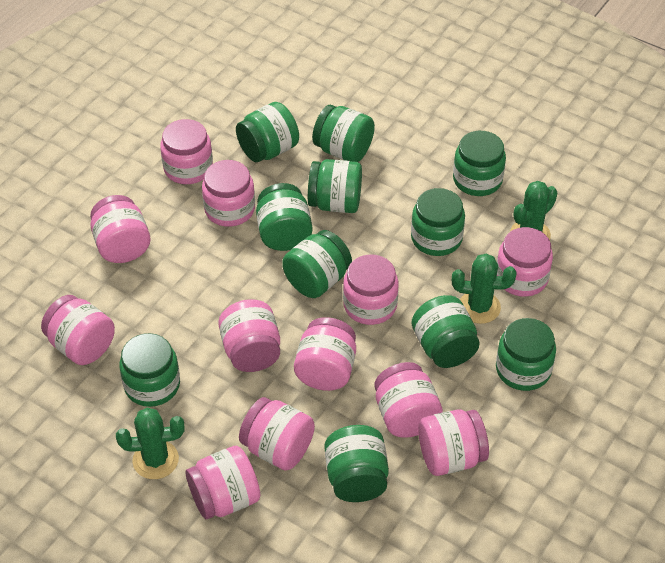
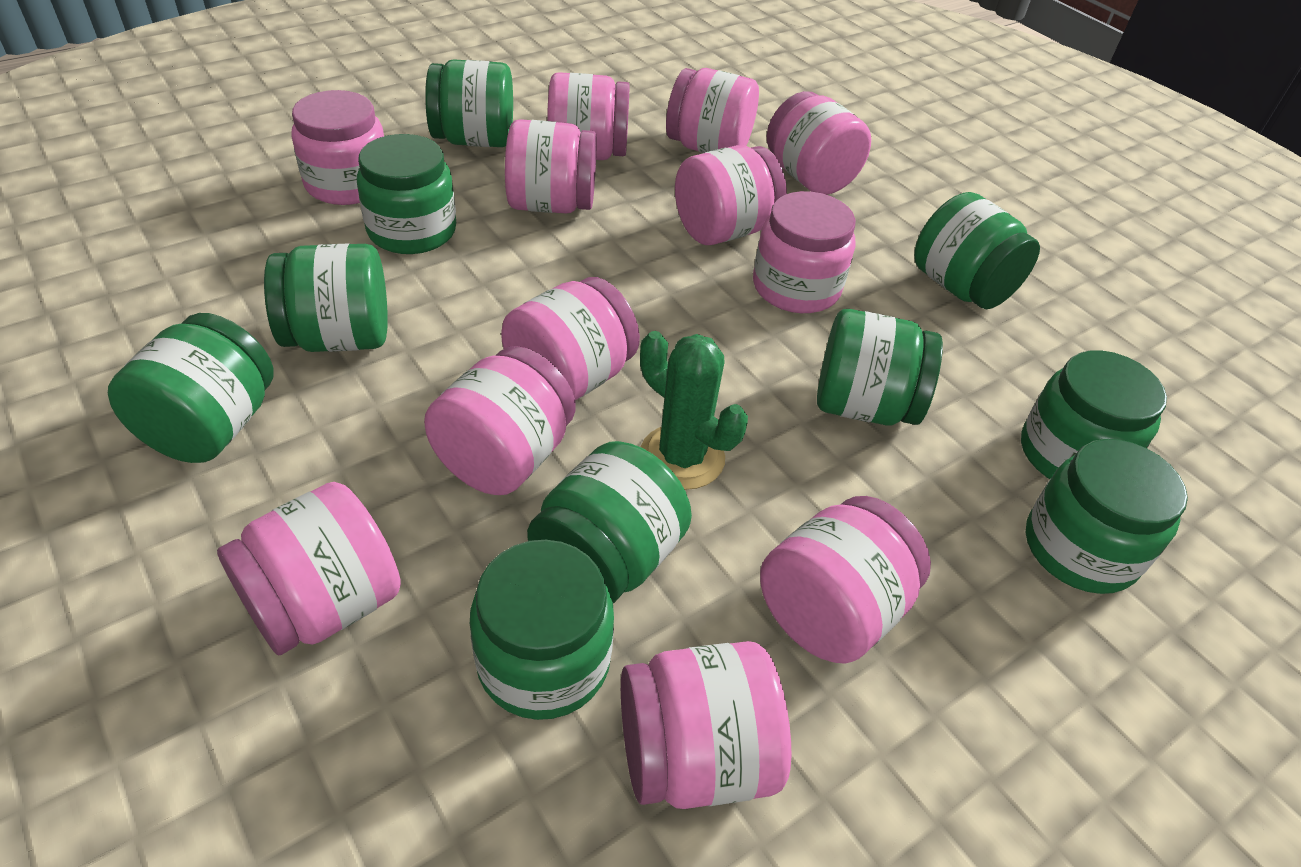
green cactus: 3 -> 1
green jar: 11 -> 10

